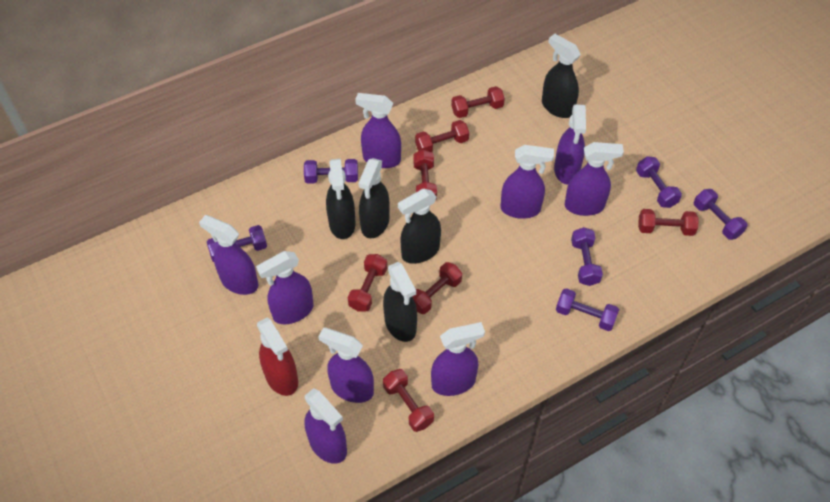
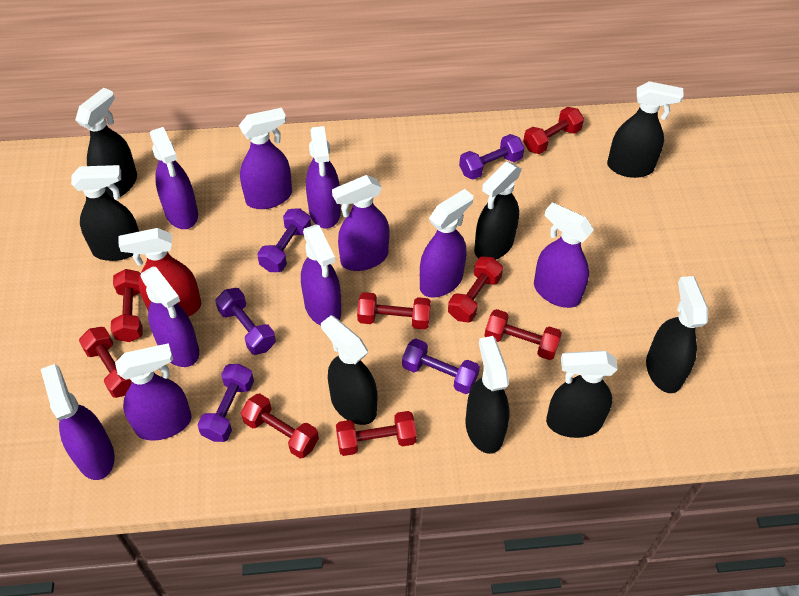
black spray bottle: 5 -> 8
purple dumbbell: 6 -> 5
purple spray bottle: 9 -> 10
red dumbbell: 7 -> 8

